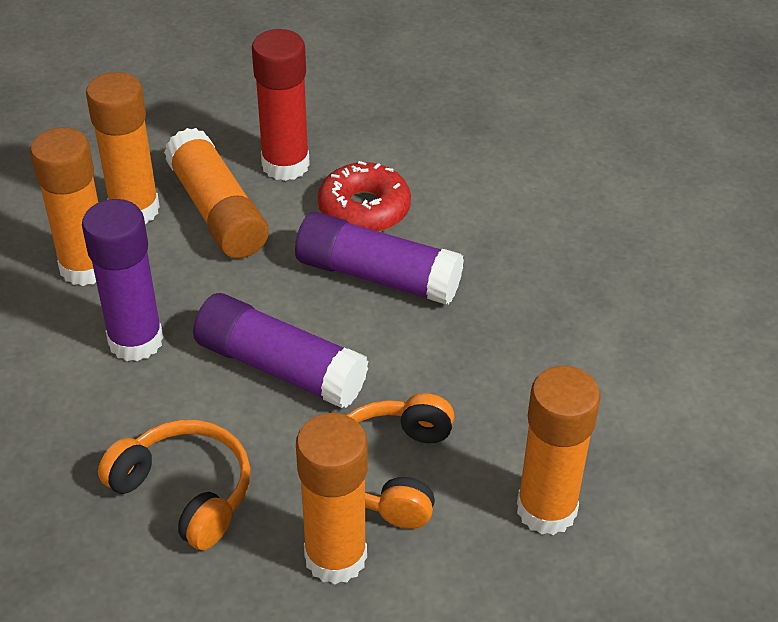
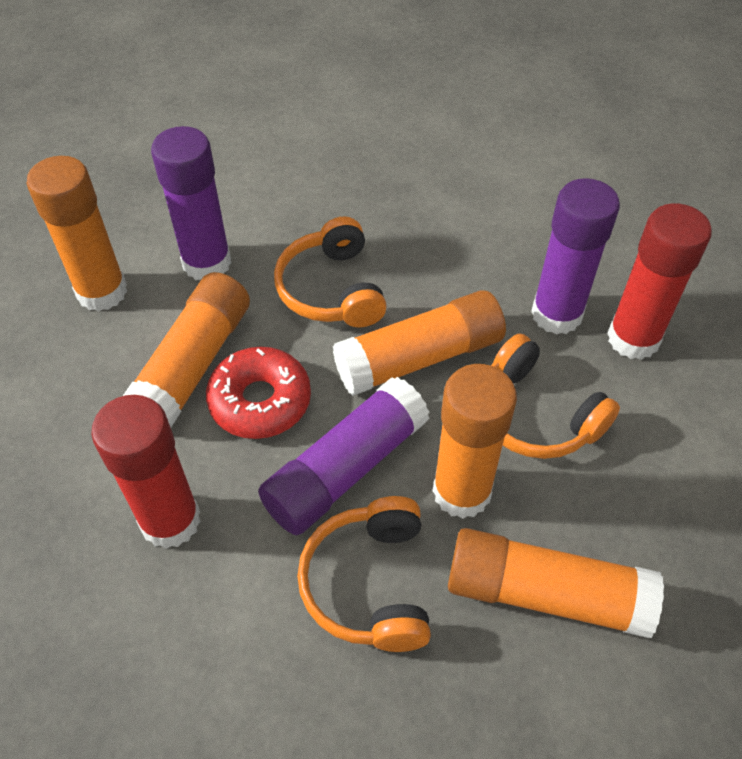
orange headphones: 2 -> 3
red glue stick: 1 -> 2

